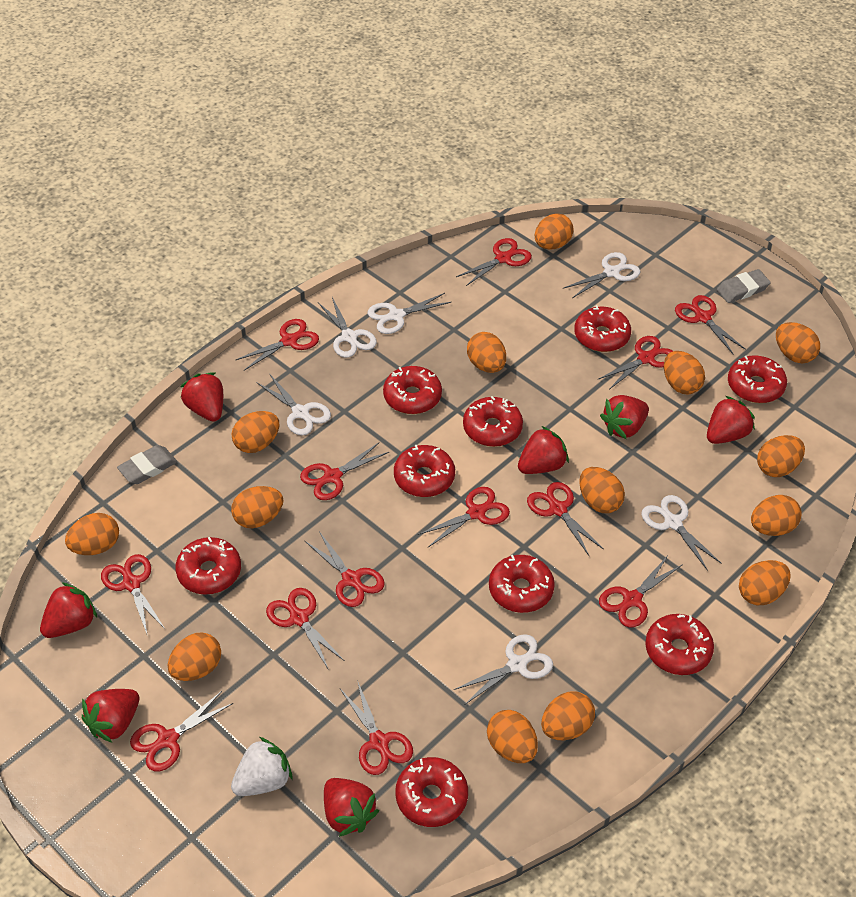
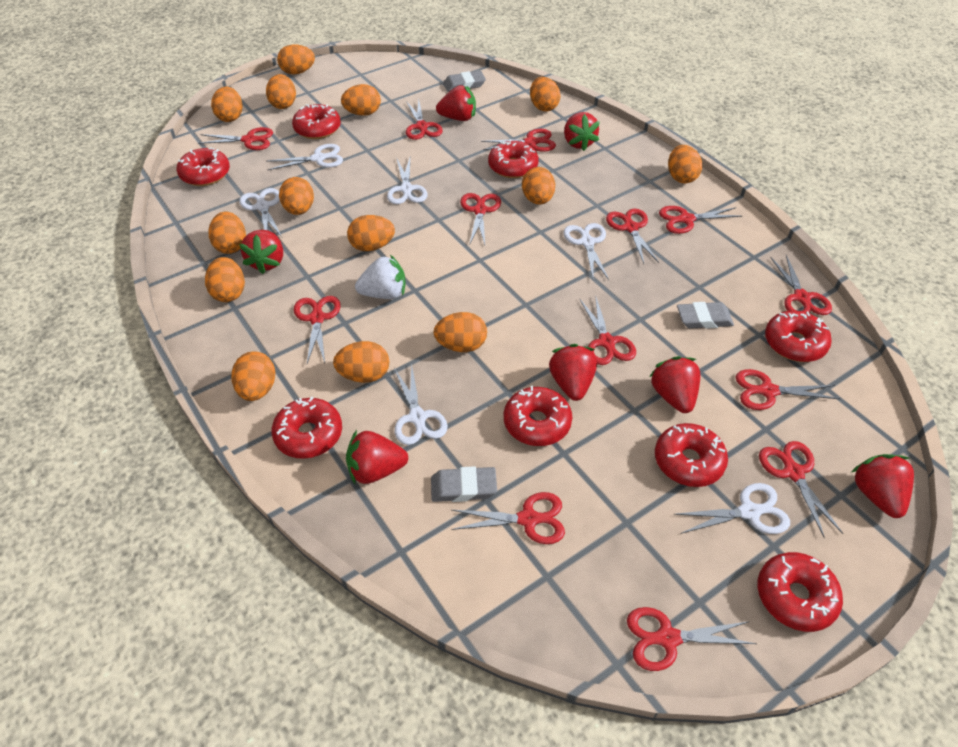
grey eraser: 2 -> 3
red donut: 9 -> 8

